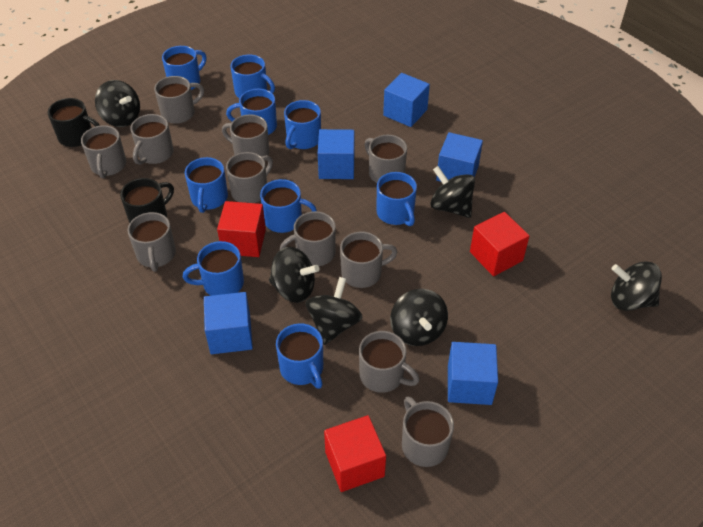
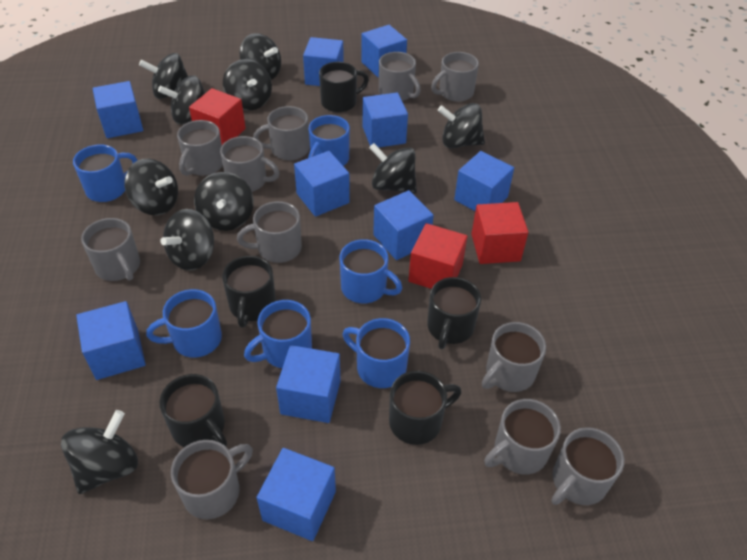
black mug: 2 -> 5
black spinning top: 6 -> 10
blue cube: 5 -> 10
blue mug: 9 -> 6

